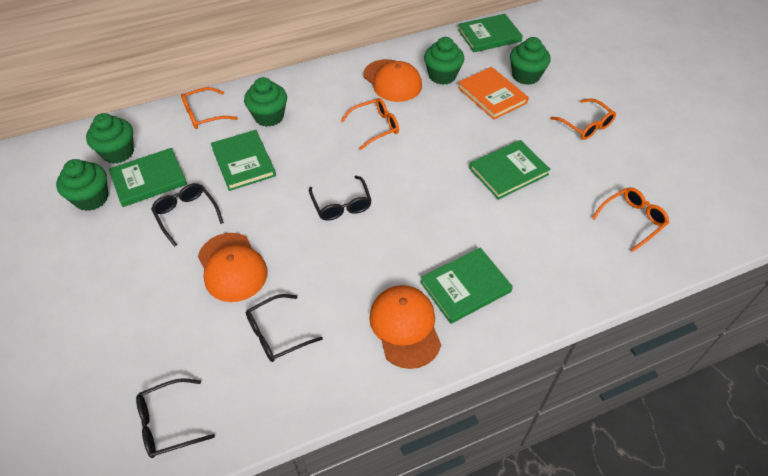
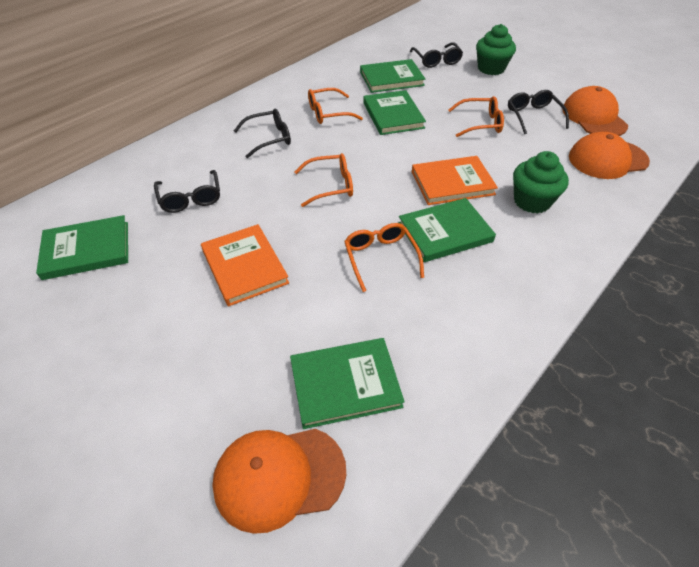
green cupcake: 5 -> 2
orange book: 1 -> 2

